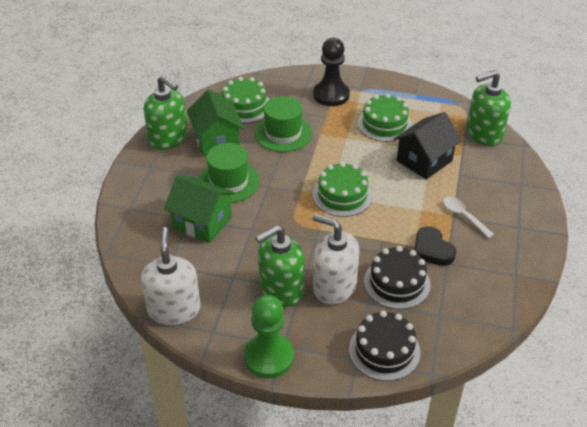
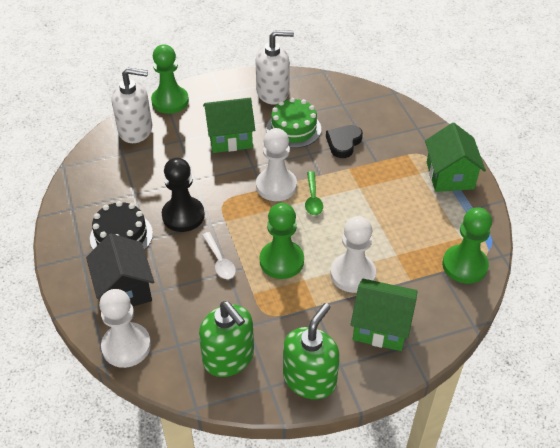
black cake: 2 -> 1
green cake: 3 -> 1
green hat: 2 -> 0
green house: 2 -> 3
green pawn: 1 -> 3
green soap dispenser: 3 -> 2
green spoon: 0 -> 1
white pawn: 0 -> 3

